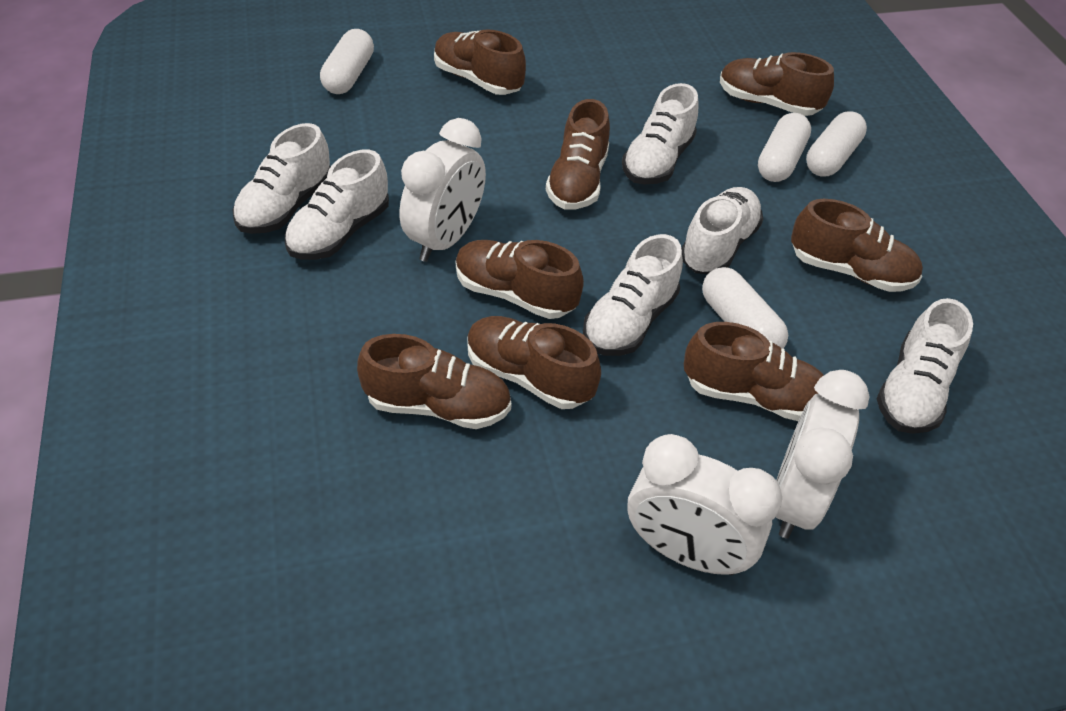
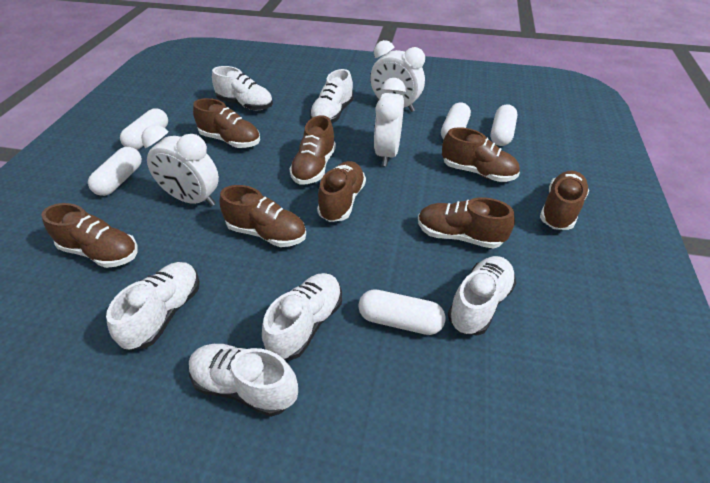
white capsule: 4 -> 5

